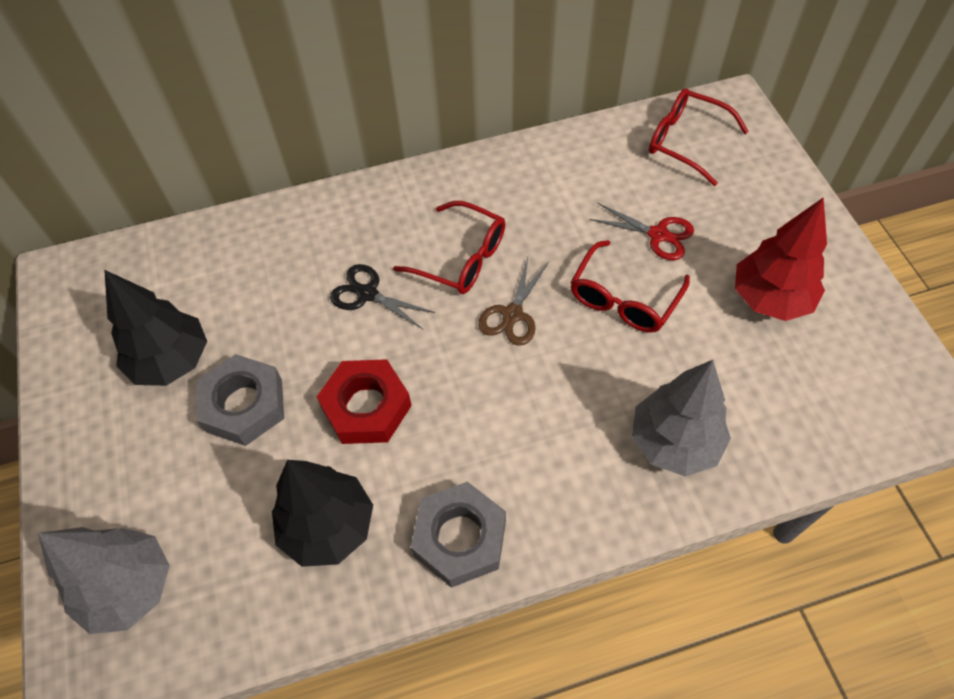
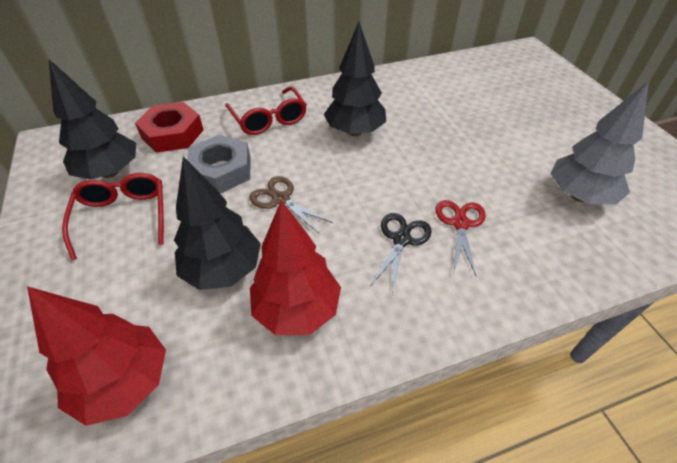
black tree: 2 -> 3
grey nut: 2 -> 1
grey tree: 2 -> 1
red glasses: 3 -> 2
red tree: 1 -> 2

